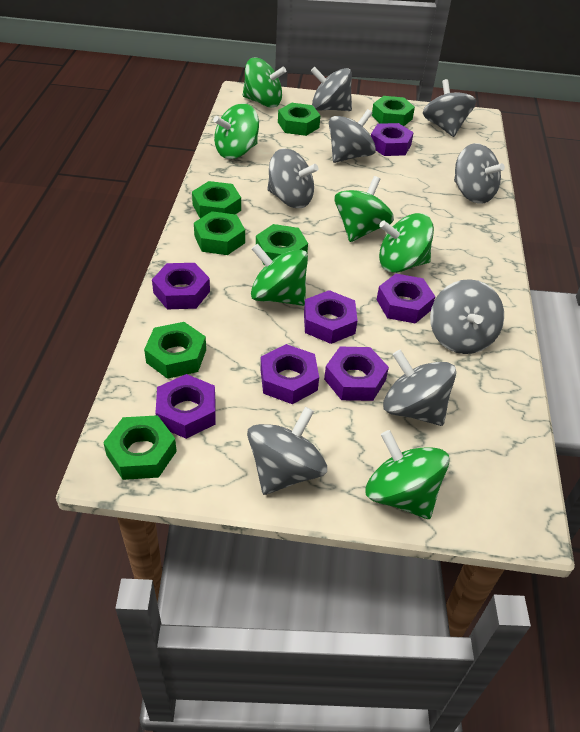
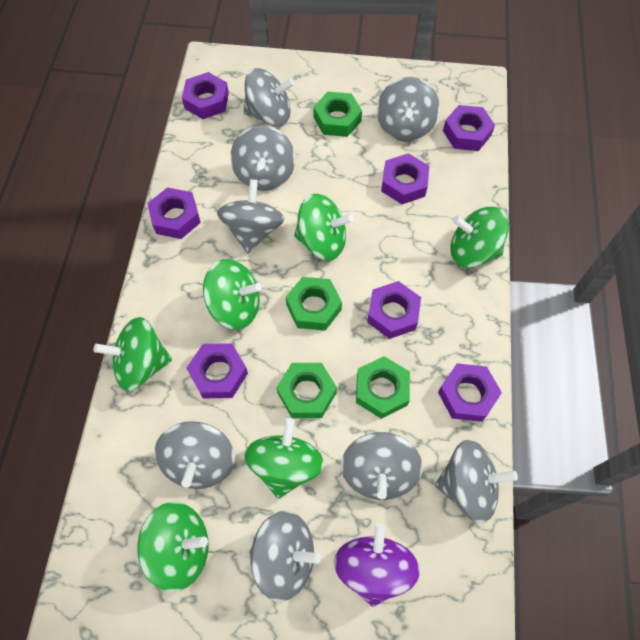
green nut: 7 -> 4
purple spinning top: 0 -> 1

